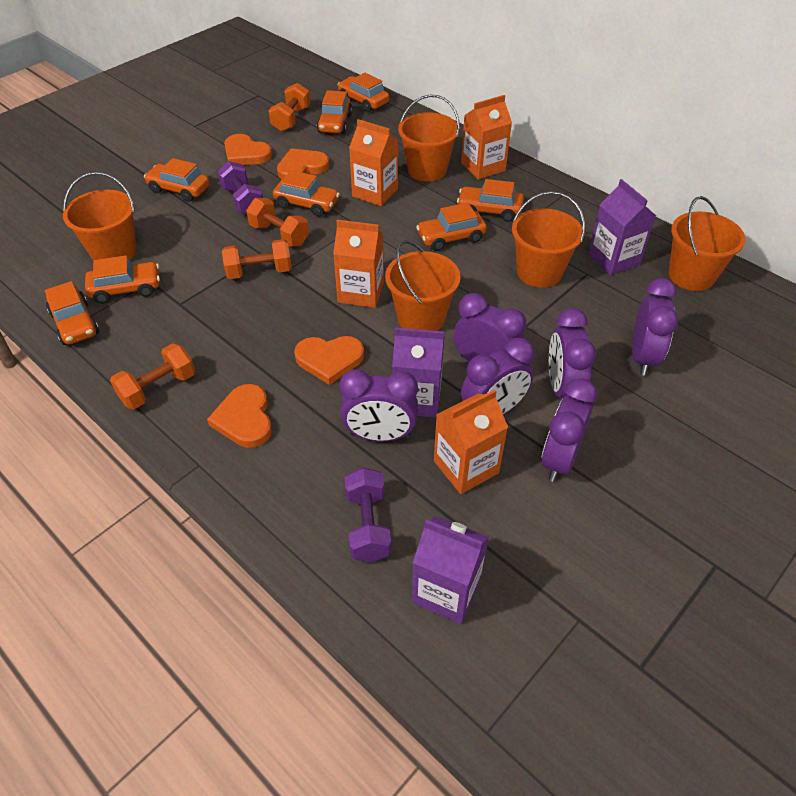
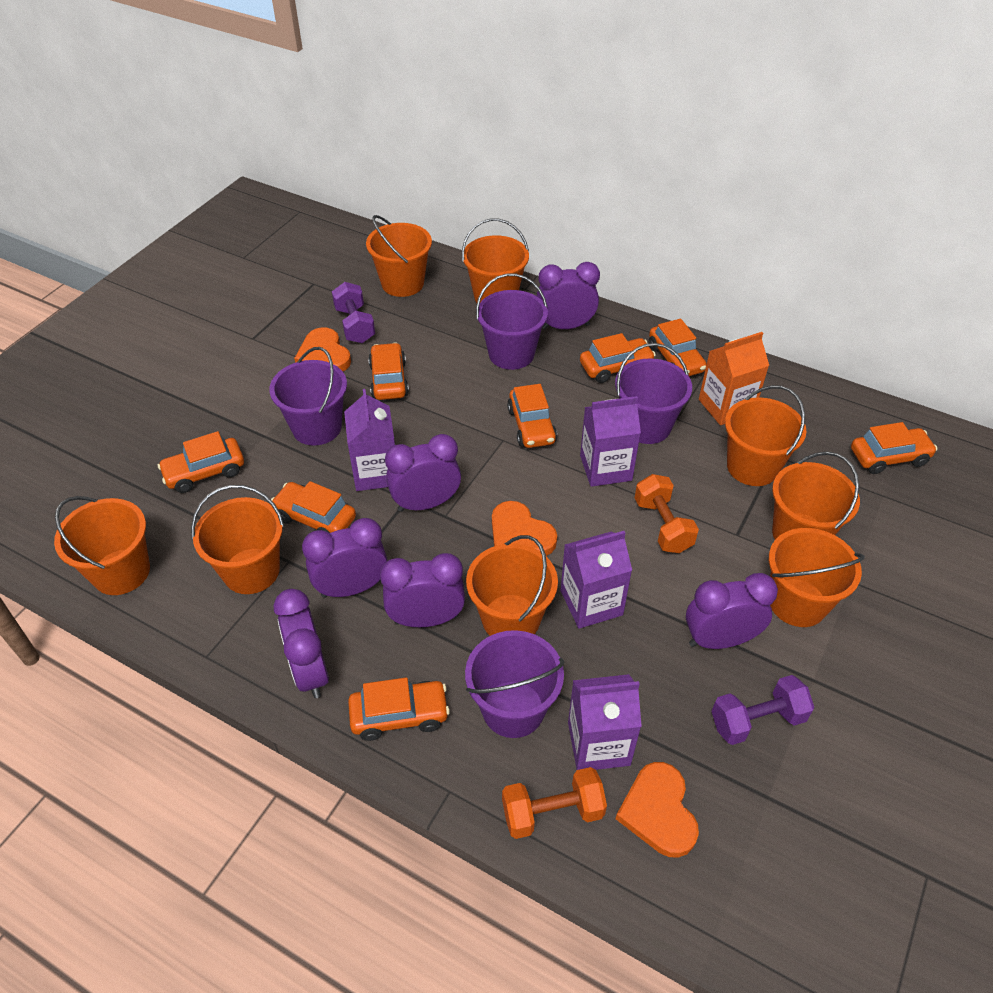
orange bucket: 5 -> 8
orange carton: 4 -> 1
orange dumbbell: 4 -> 2
orange heart: 4 -> 3
purple bucket: 0 -> 4
purple carton: 3 -> 4

